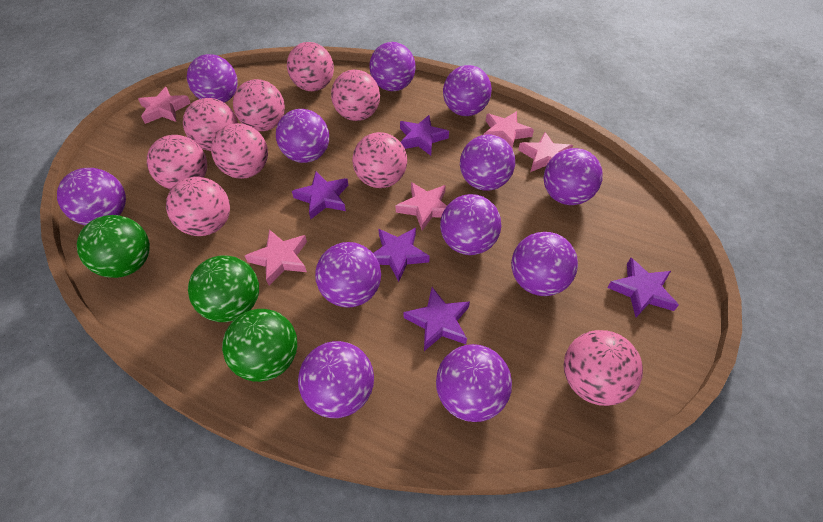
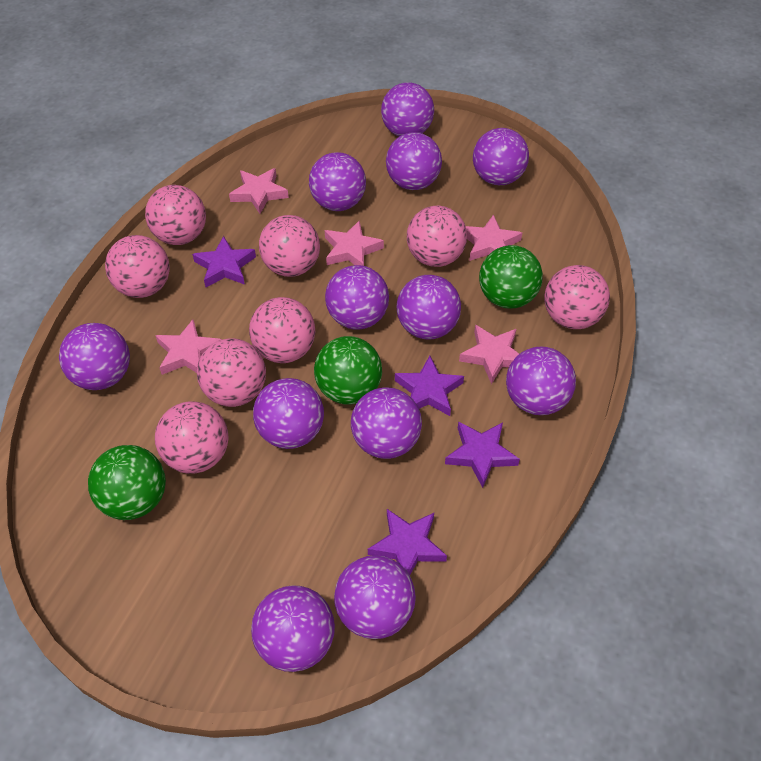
pink ball: 9 -> 8
purple star: 5 -> 4

